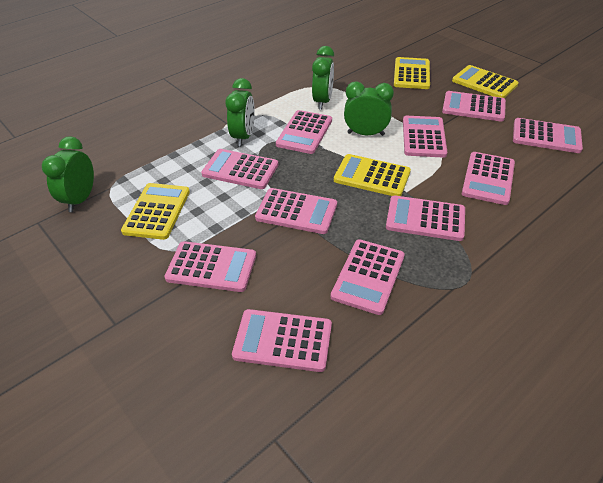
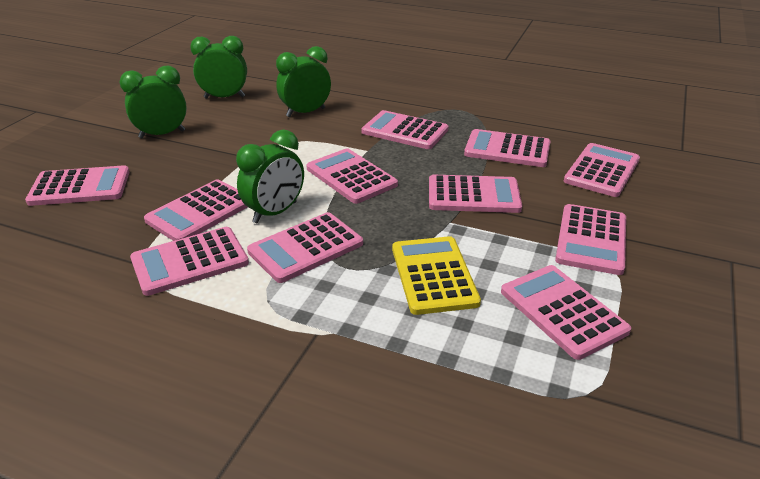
yellow calculator: 4 -> 1

